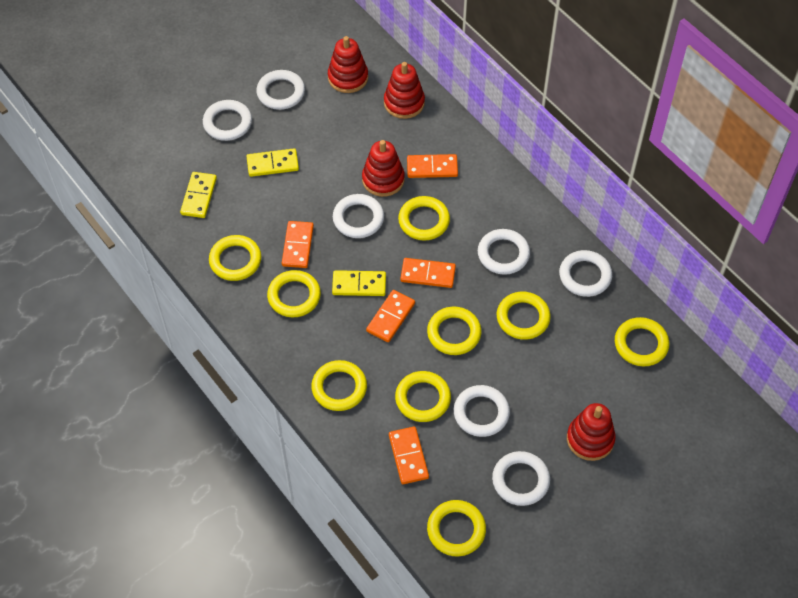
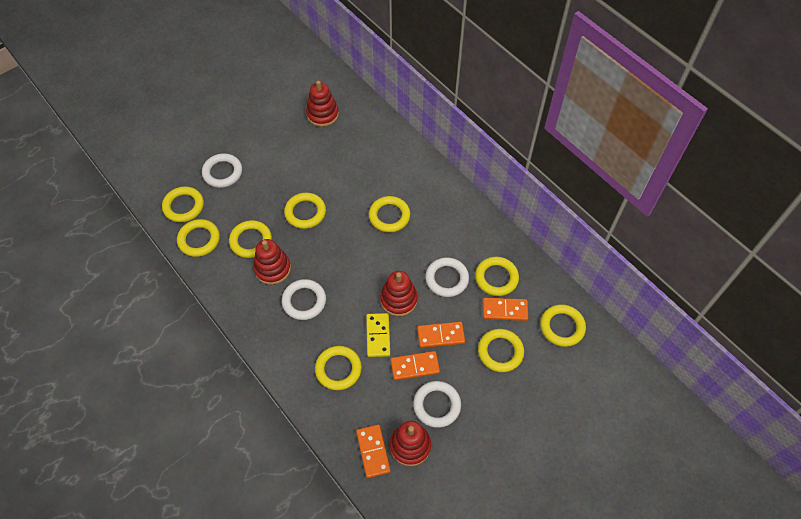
orange domino: 5 -> 4
white ring: 7 -> 4
yellow domino: 3 -> 1

